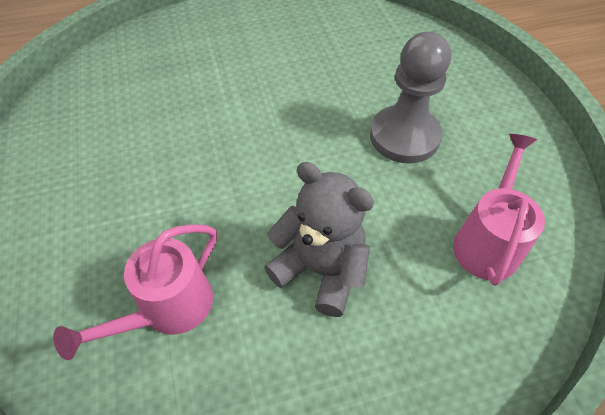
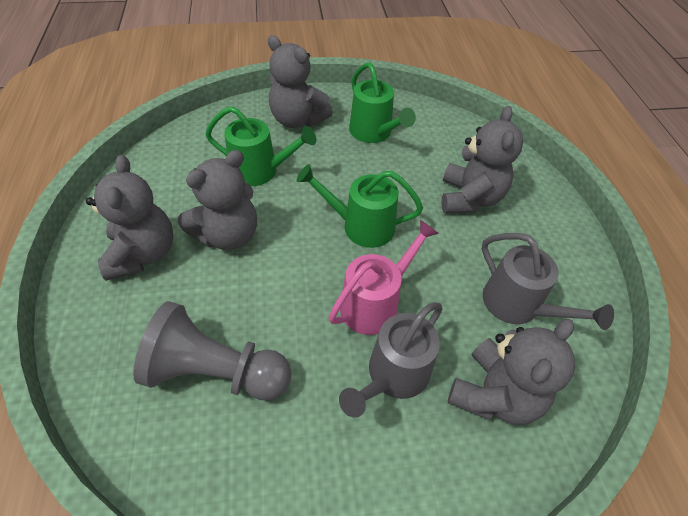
green watering can: 0 -> 3
grey teddy bear: 1 -> 5
grey watering can: 0 -> 2
pink watering can: 2 -> 1

